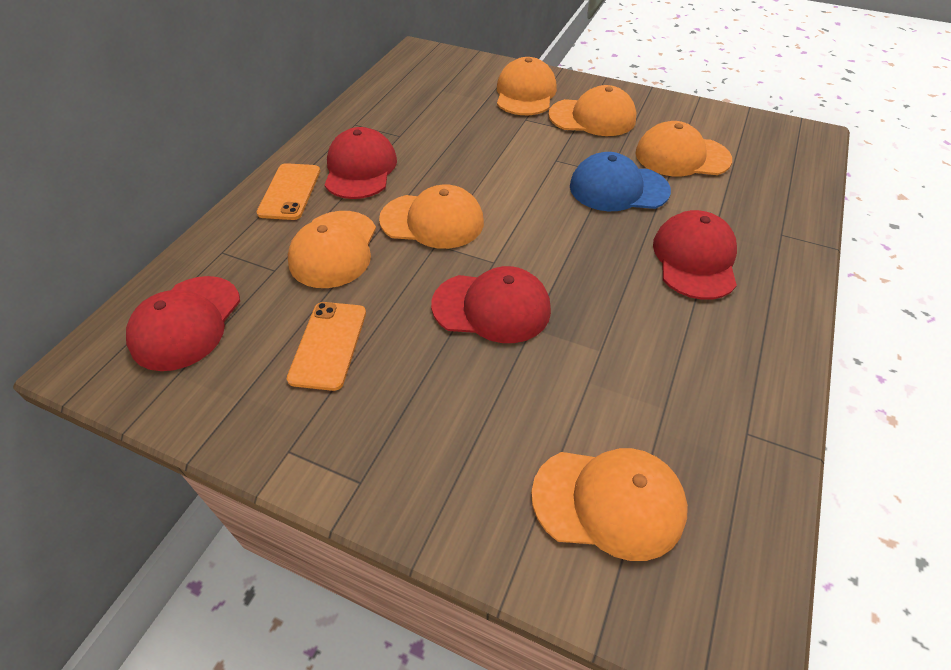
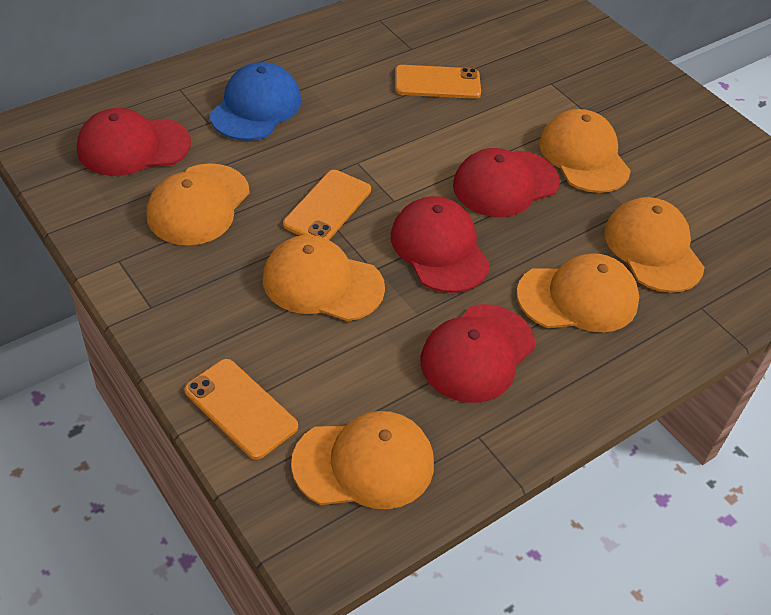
orange phone: 2 -> 3

